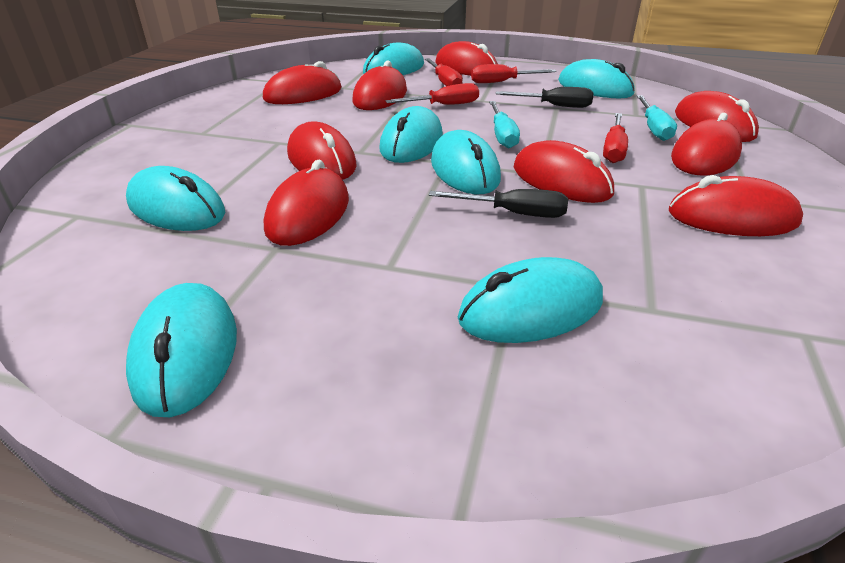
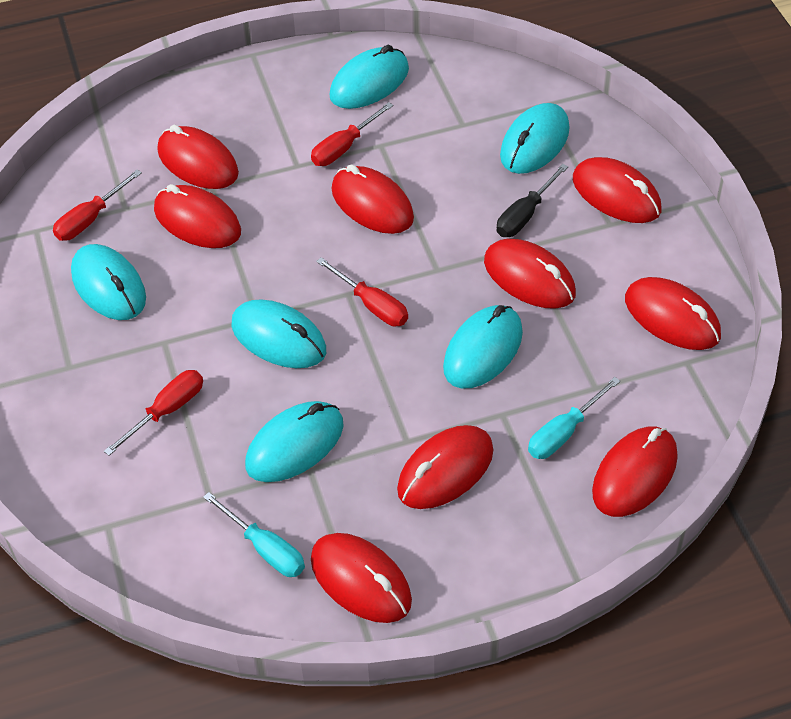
black screwdriver: 2 -> 1
turquoise mouse: 7 -> 6

